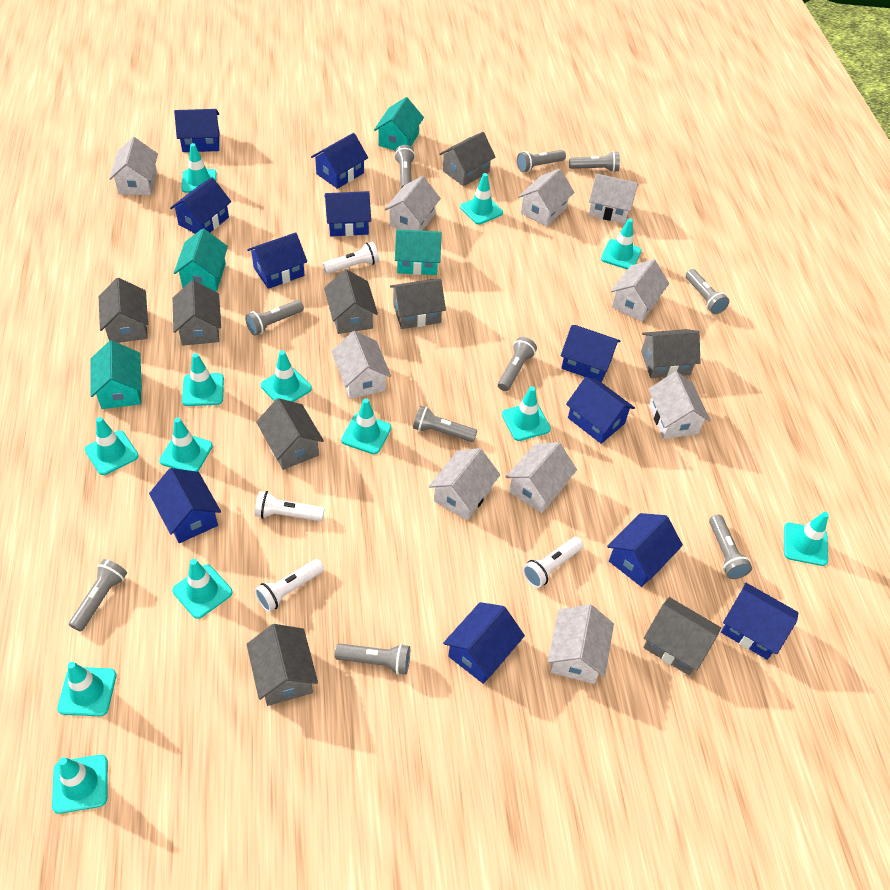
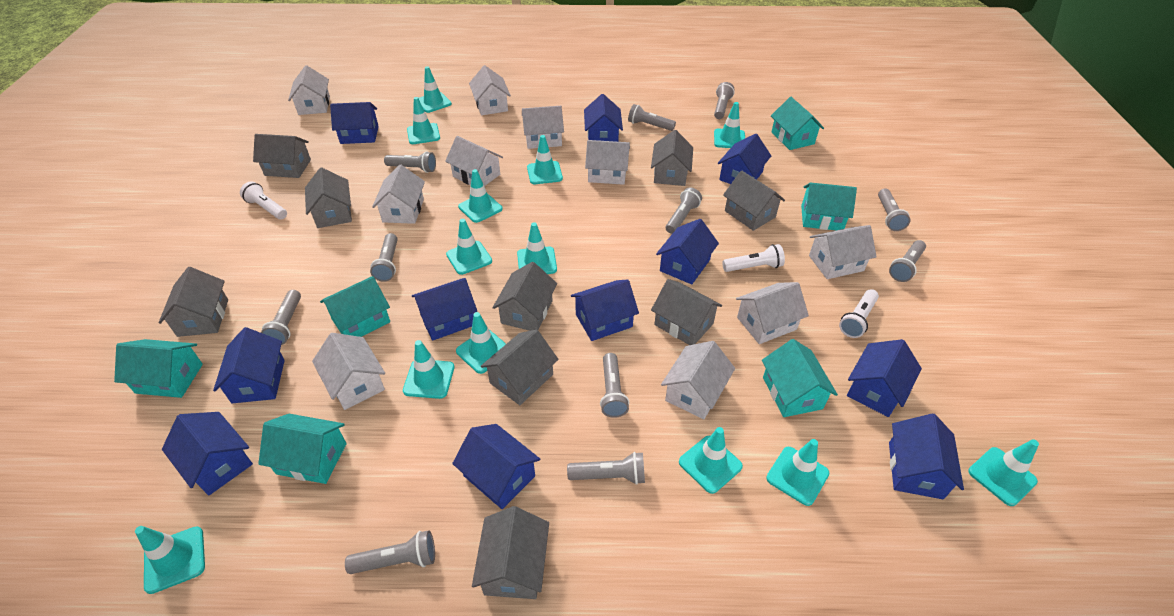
grey flashlight: 10 -> 11
turquoise house: 4 -> 6
white flashlight: 4 -> 3

